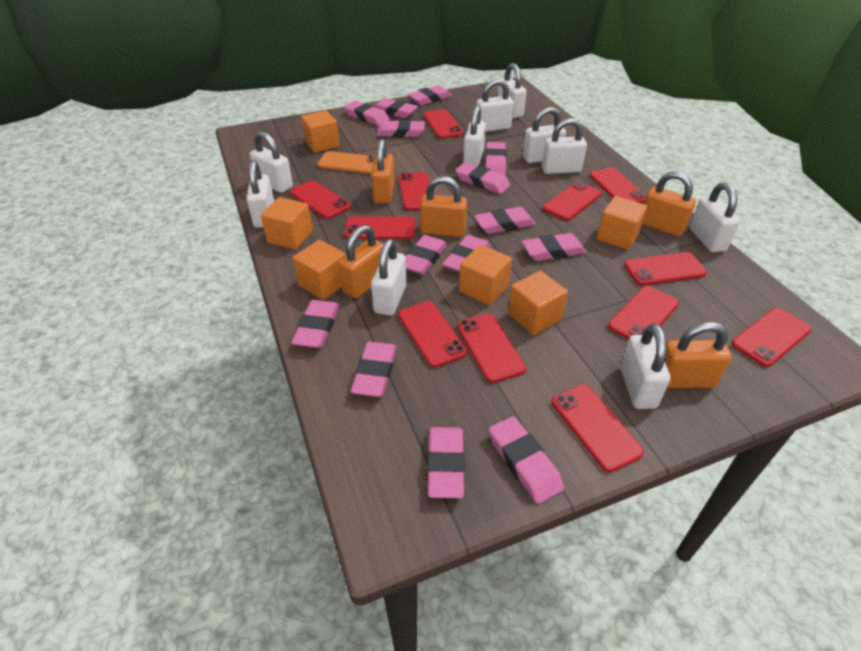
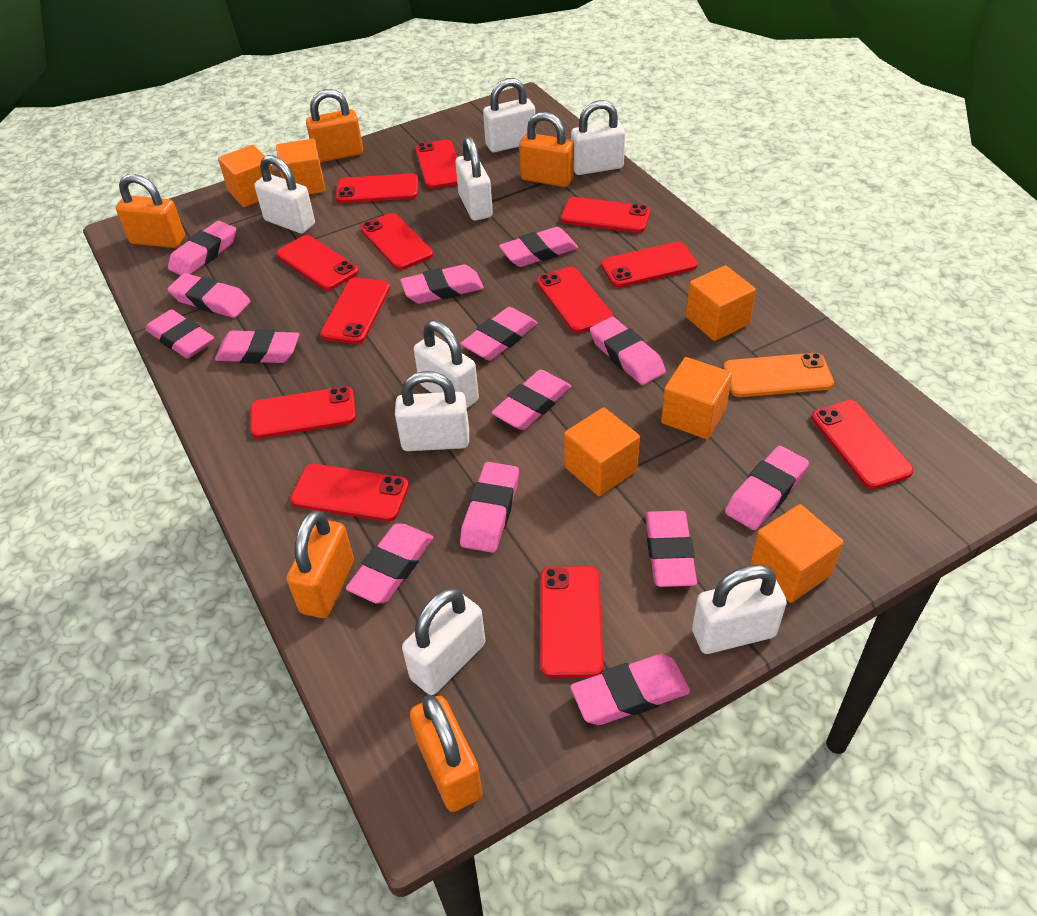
white padlock: 10 -> 8

